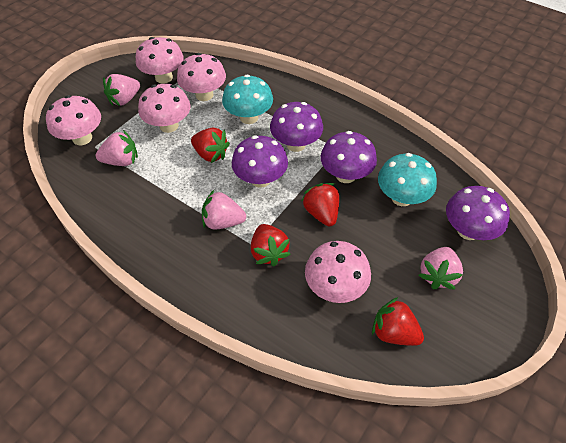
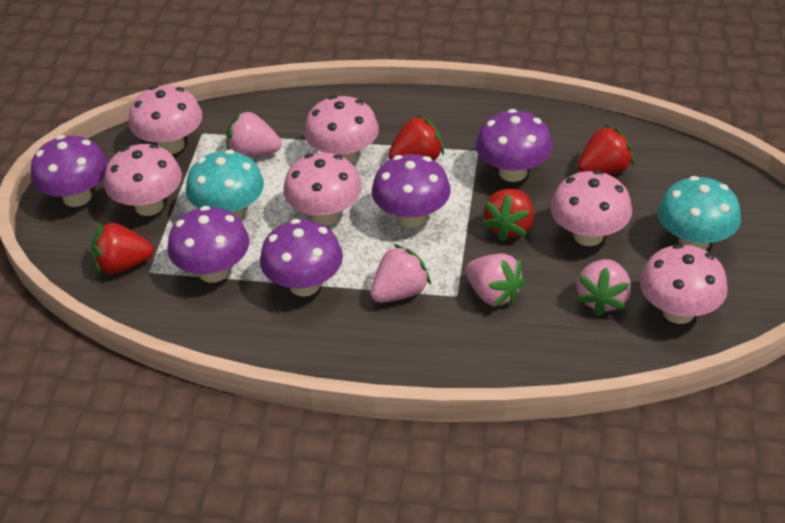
pink mushroom: 5 -> 6
purple mushroom: 4 -> 5

